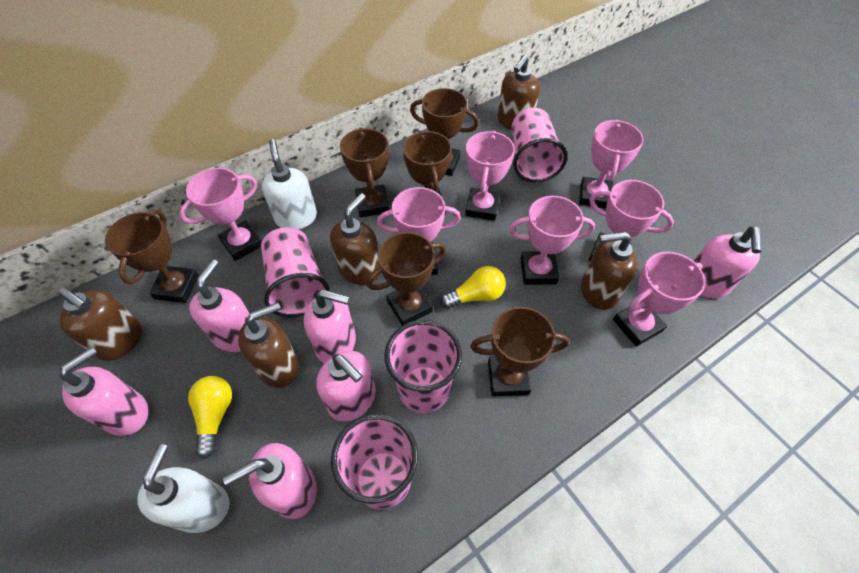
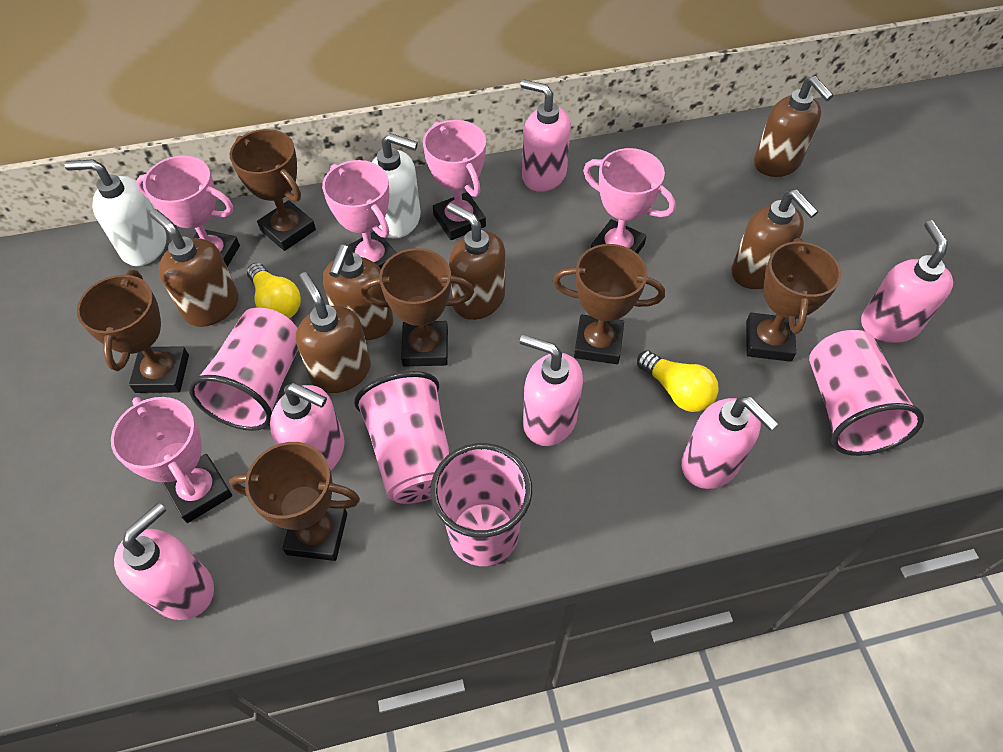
brown soap dispenser: 5 -> 6
pink trophy: 7 -> 5

